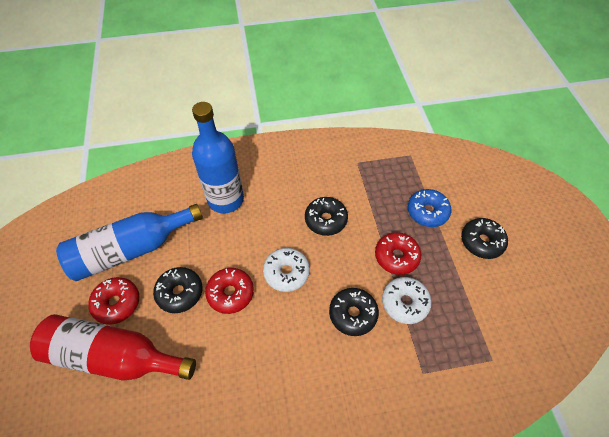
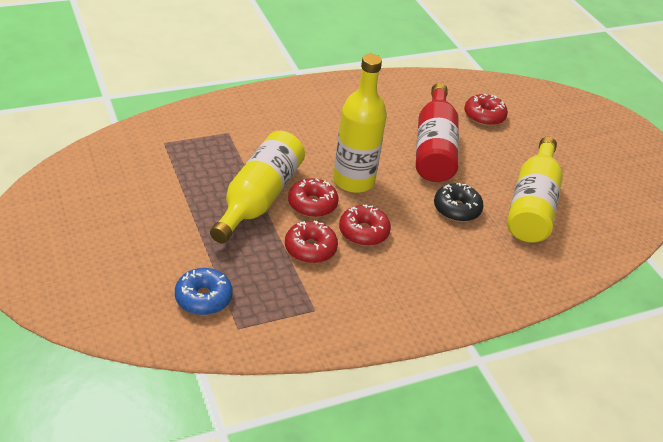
black donut: 4 -> 1
blue bottle: 2 -> 0
red donut: 3 -> 4
white donut: 2 -> 0
yellow bottle: 0 -> 3

